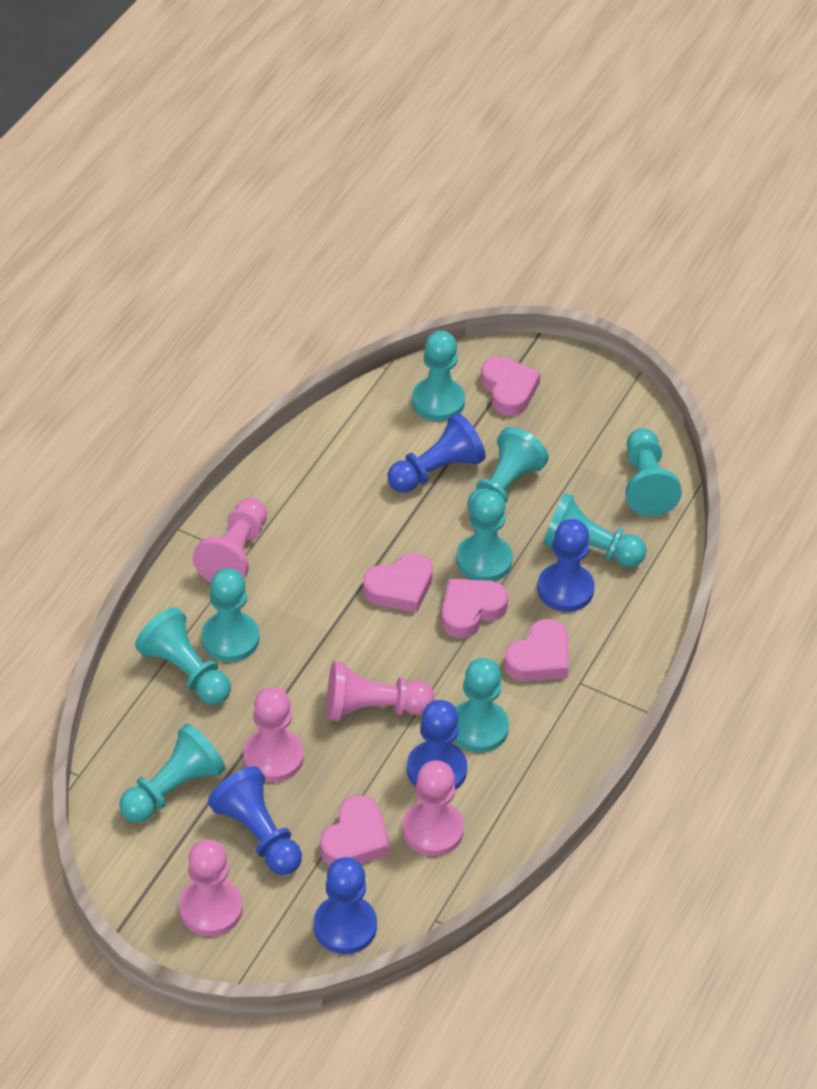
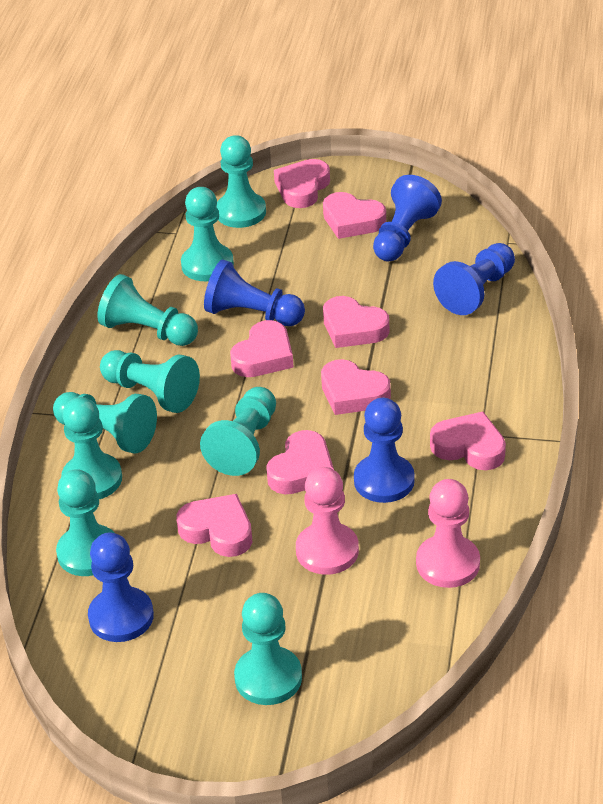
pink heart: 5 -> 8
pink pawn: 5 -> 2

